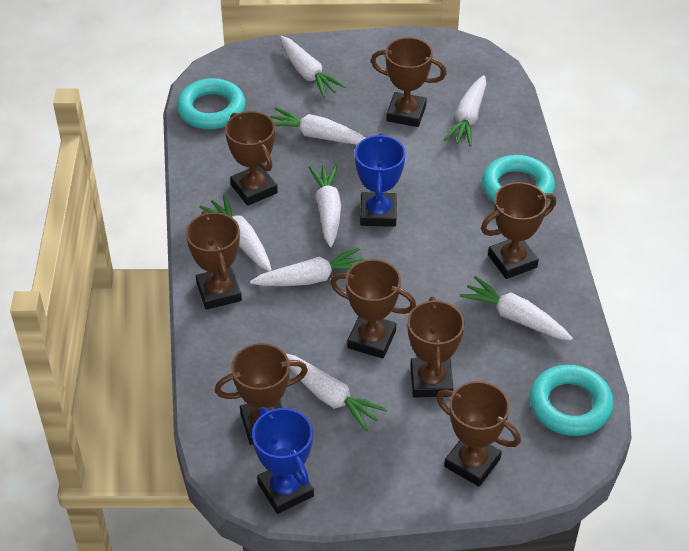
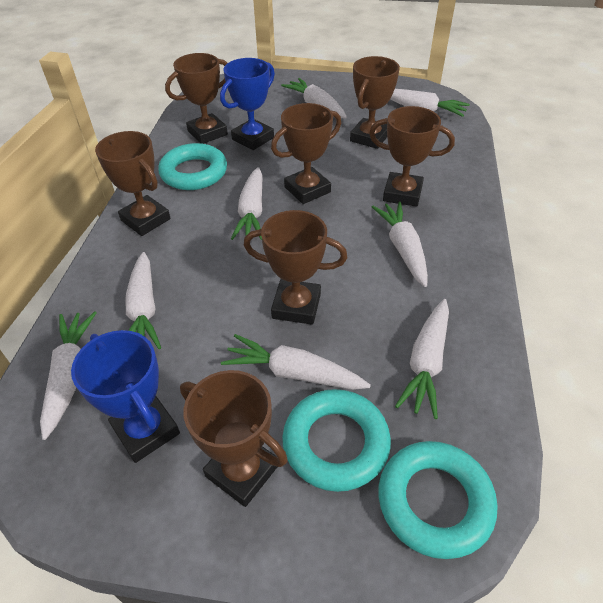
brown trophy: 8 -> 7

